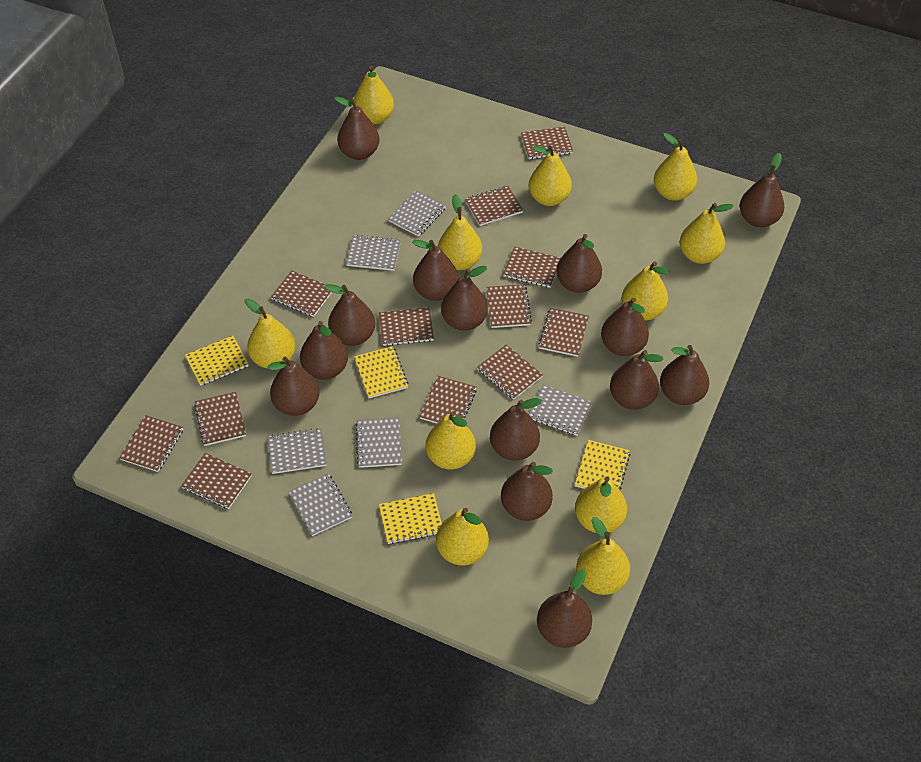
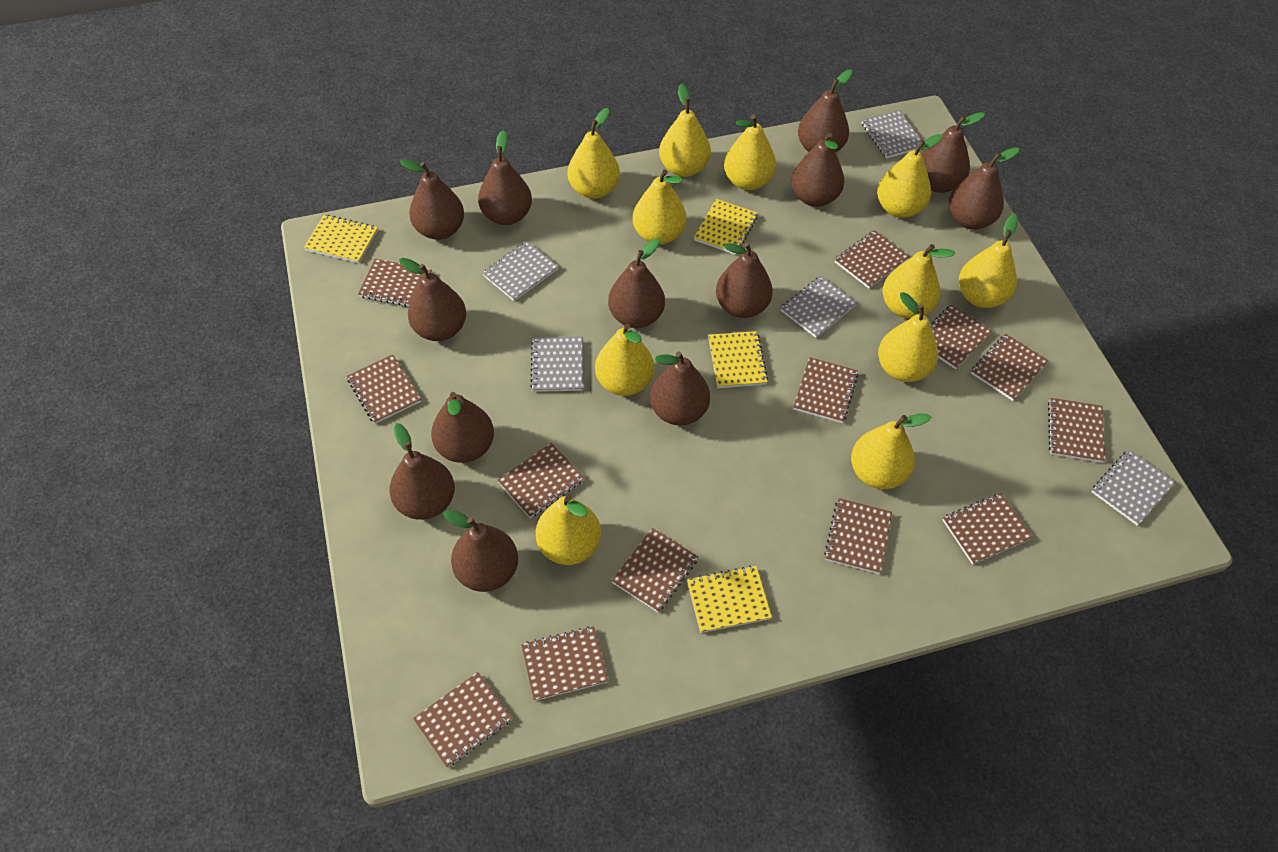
brown notebook: 12 -> 13
brown pear: 14 -> 13
grey notebook: 6 -> 5

